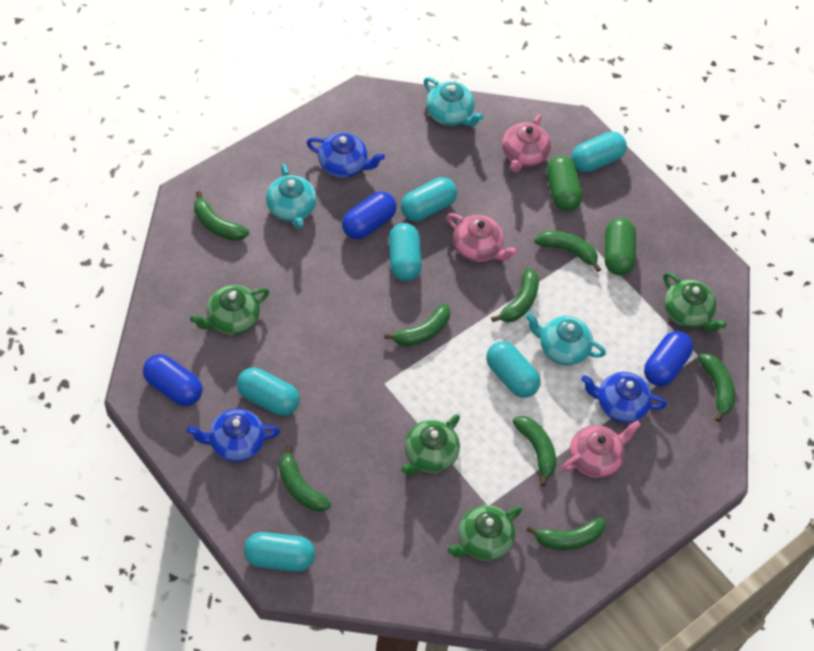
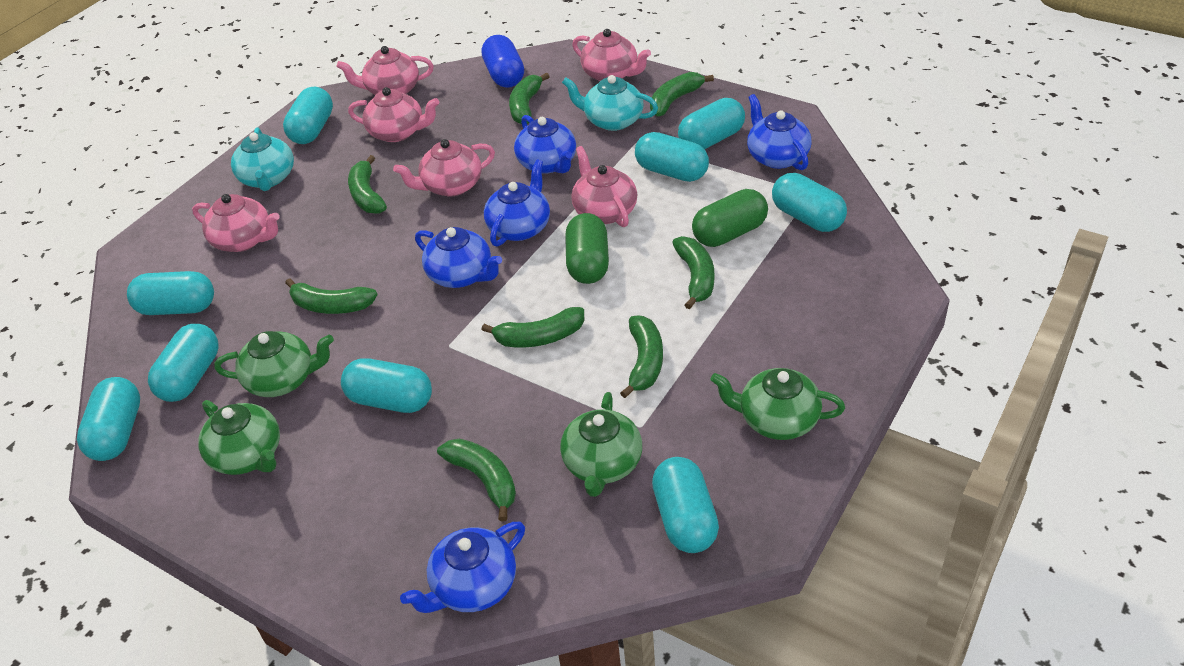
blue capsule: 3 -> 1
blue teapot: 3 -> 5
pink teapot: 3 -> 6
turquoise capsule: 6 -> 9
turquoise teapot: 3 -> 2

